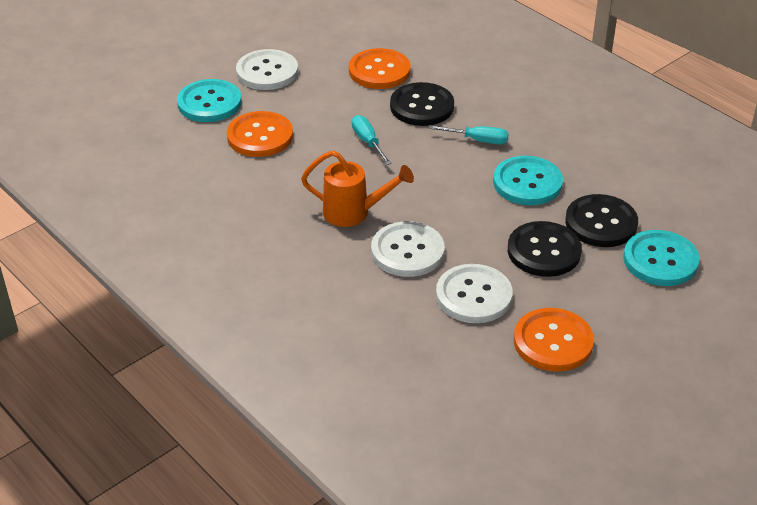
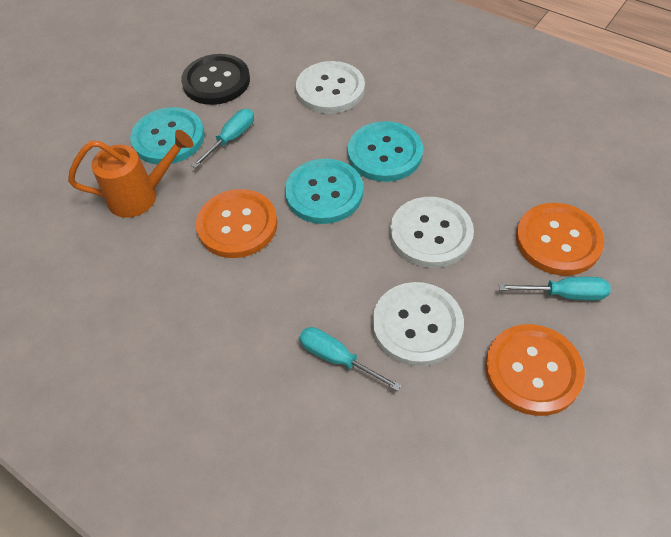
black button: 3 -> 1
turquoise screwdriver: 2 -> 3

